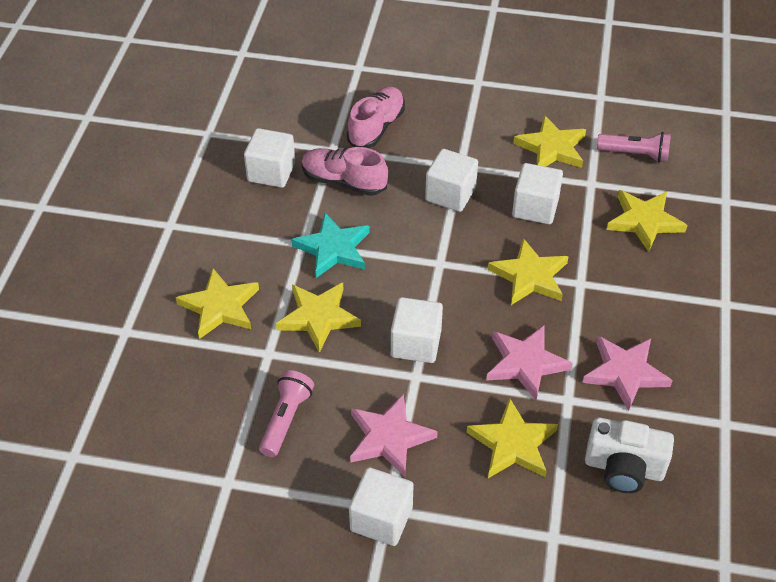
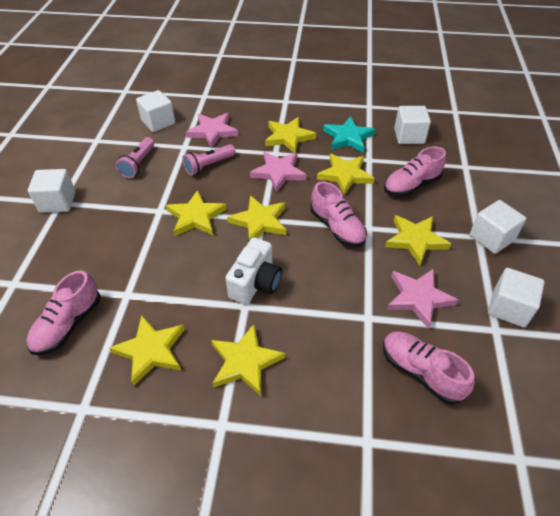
pink shoe: 2 -> 4
yellow star: 6 -> 7

